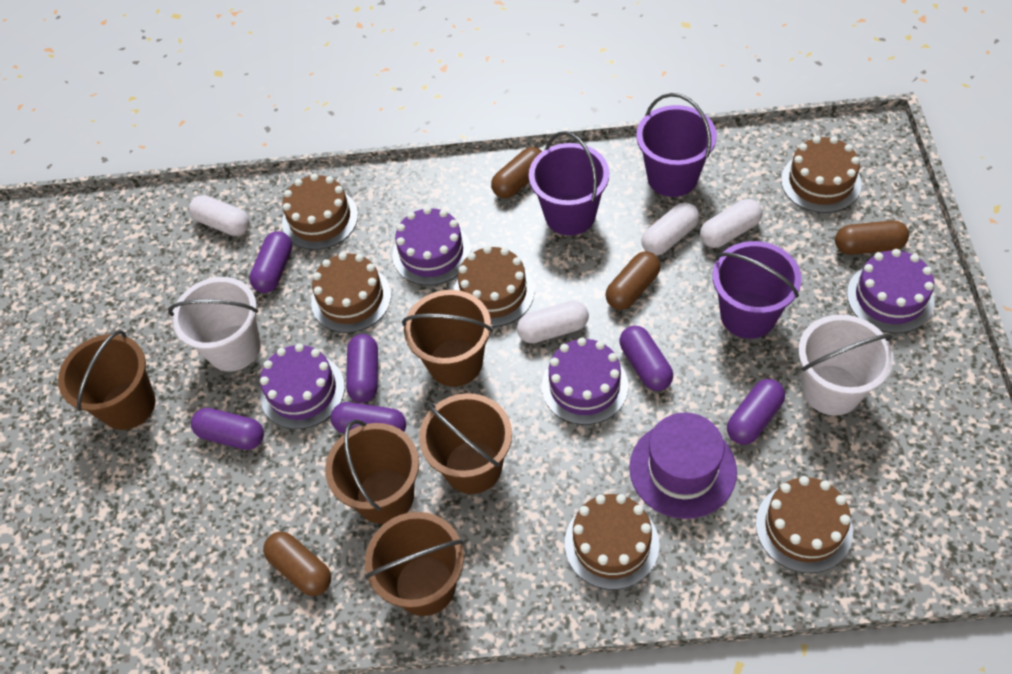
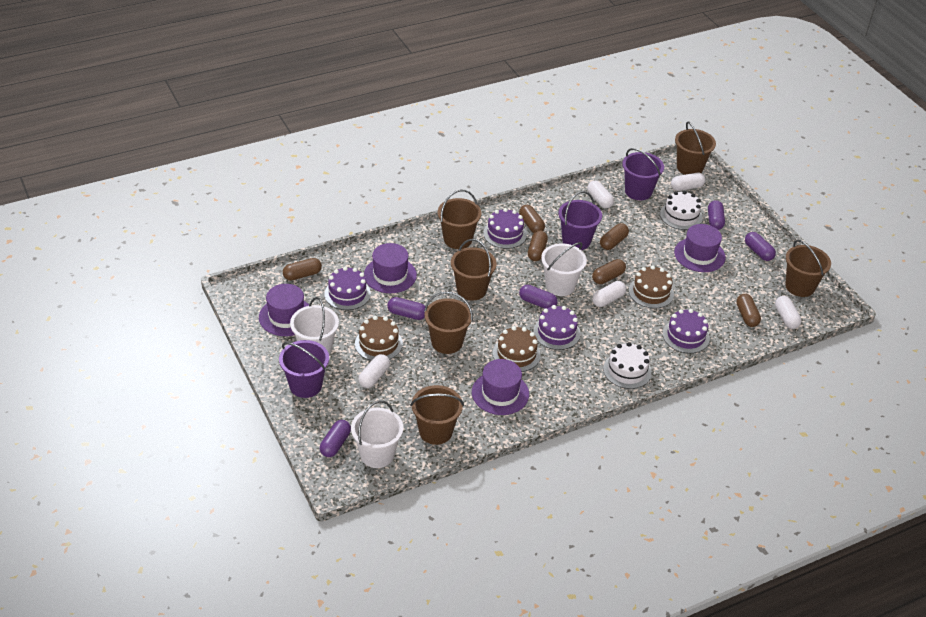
brown bucket: 5 -> 6
brown cake: 6 -> 3
brown capsule: 4 -> 6
purple capsule: 6 -> 5
purple hat: 1 -> 4
white bucket: 2 -> 3
white cake: 0 -> 2
white capsule: 4 -> 5

